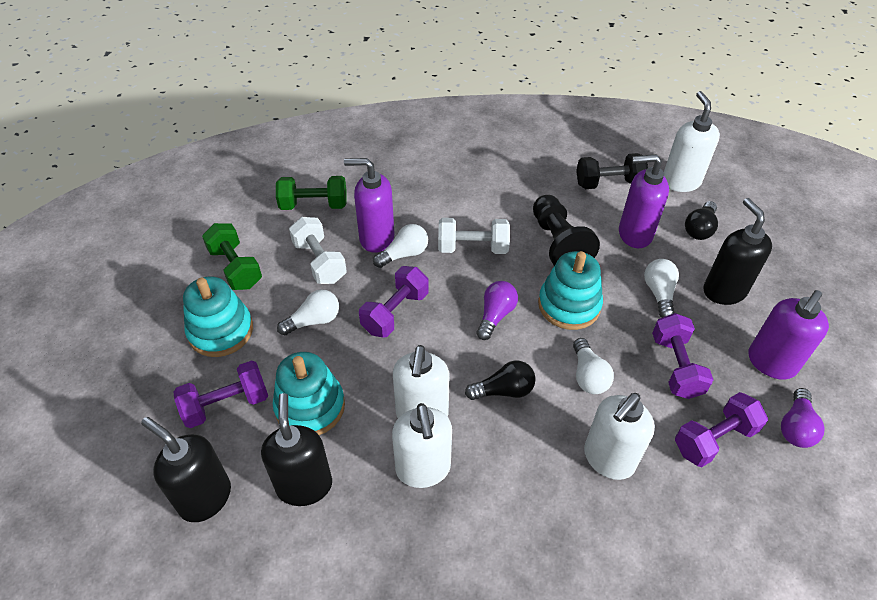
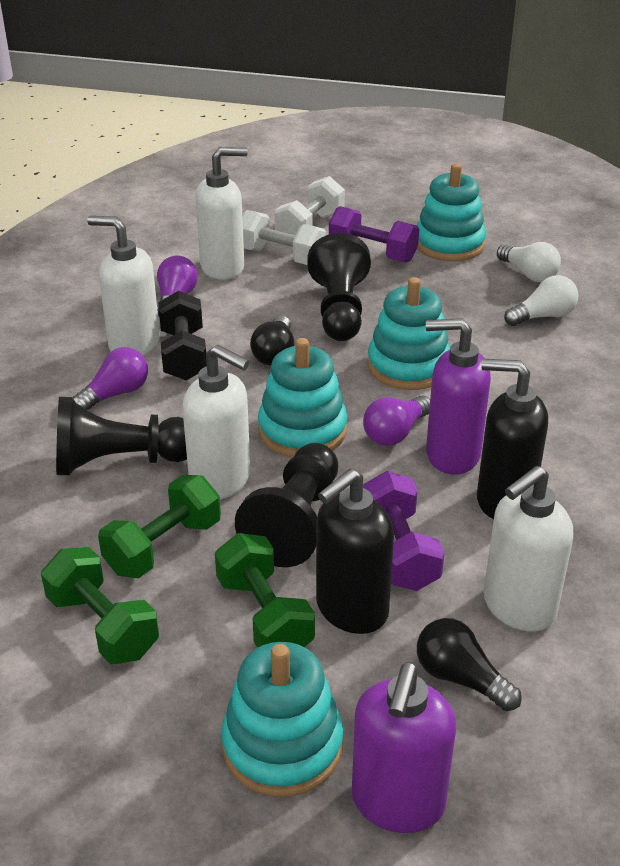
black pawn: 1 -> 3
black soap dispenser: 3 -> 2
green dumbbell: 2 -> 3
purple dumbbell: 4 -> 2
purple light bulb: 2 -> 3
purple soap dispenser: 3 -> 2
turquoise stacking toy: 3 -> 4
white light bulb: 4 -> 2

